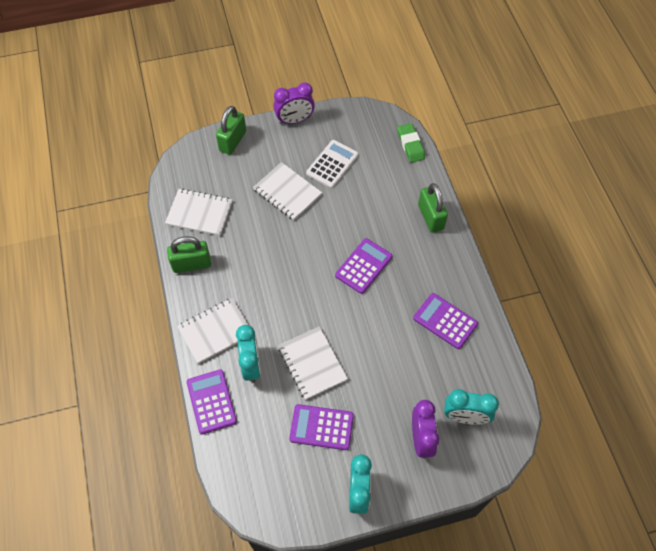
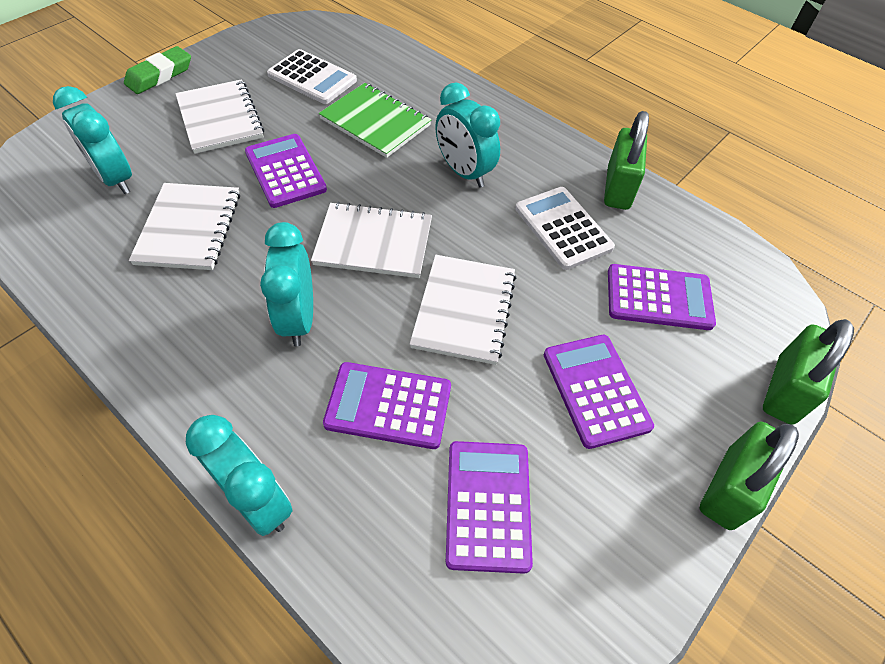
green notebook: 0 -> 1
purple calculator: 4 -> 5
purple clock: 2 -> 0
turquoise clock: 3 -> 4
white calculator: 1 -> 2

